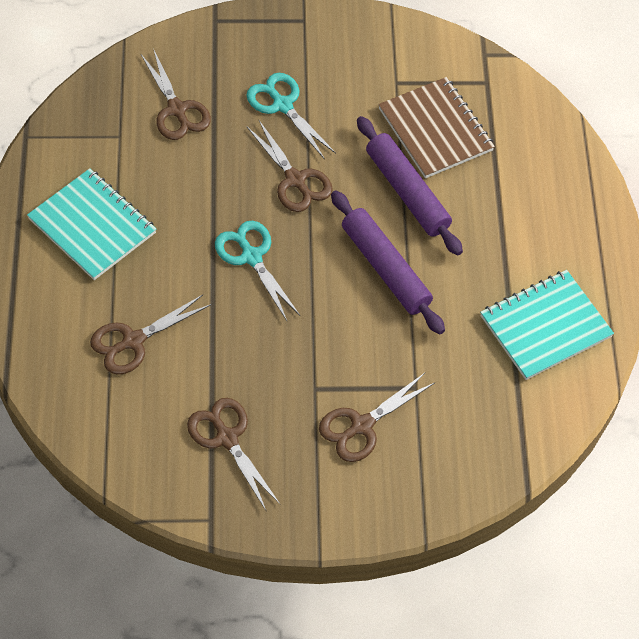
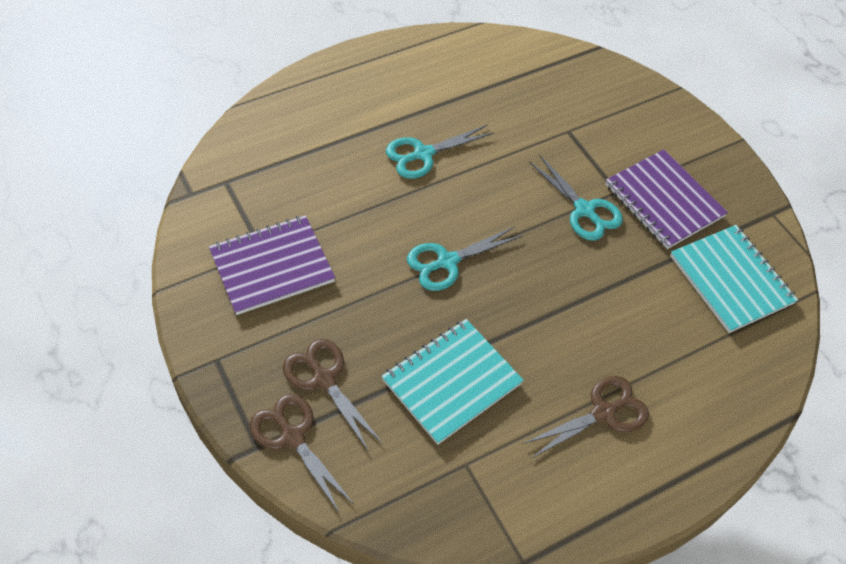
brown notebook: 1 -> 0
brown scissors: 5 -> 3
purple notebook: 0 -> 2
purple rolling pin: 2 -> 0
turquoise scissors: 2 -> 3

